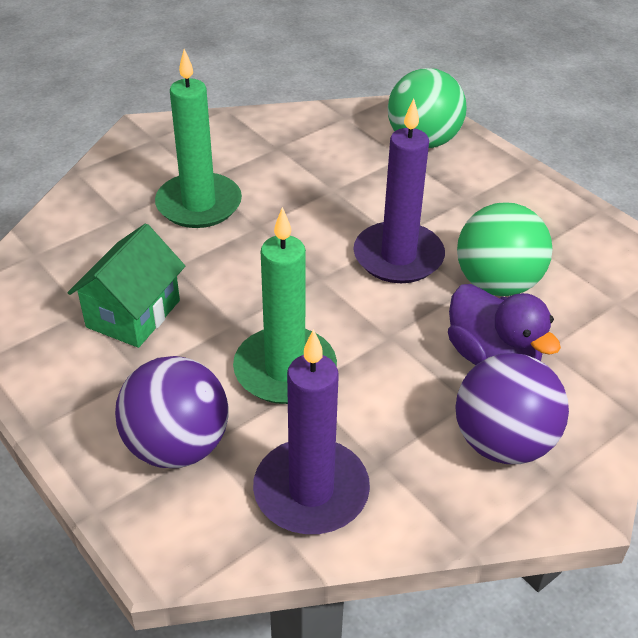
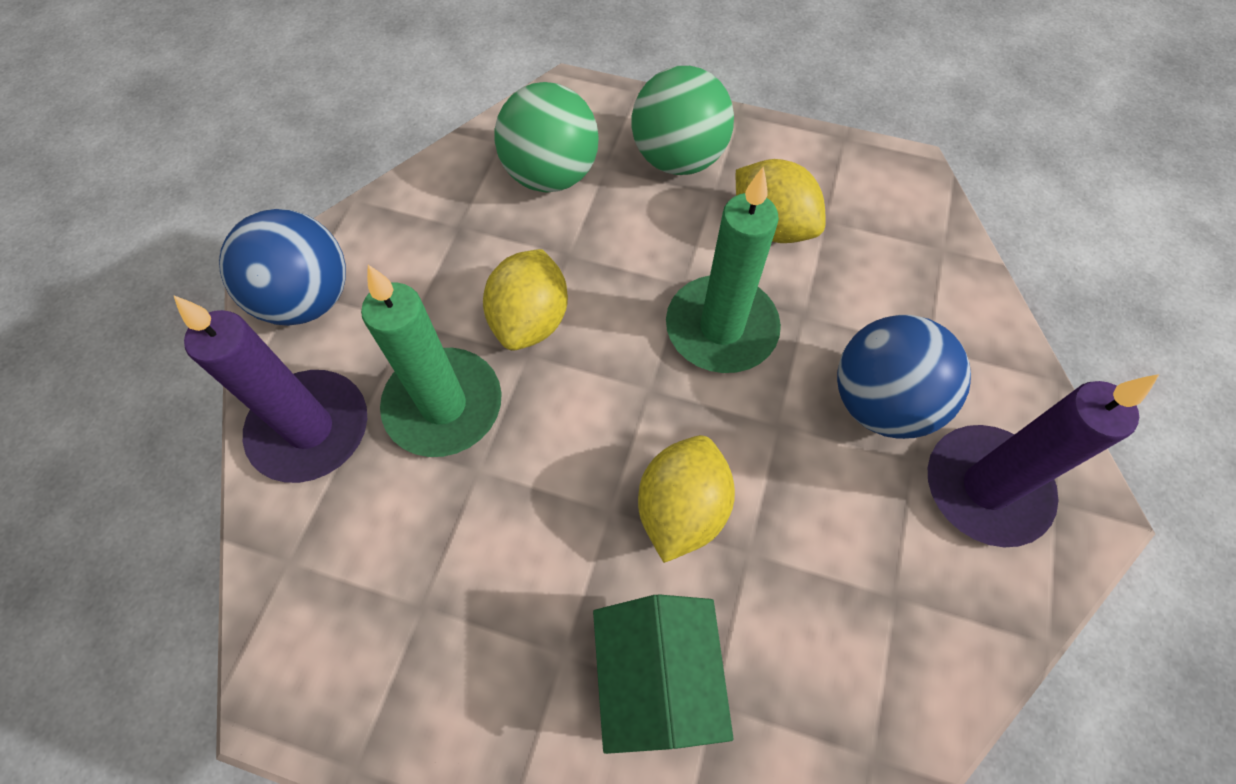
blue ball: 0 -> 2
purple ball: 2 -> 0
purple duck: 1 -> 0
yellow lemon: 0 -> 3

